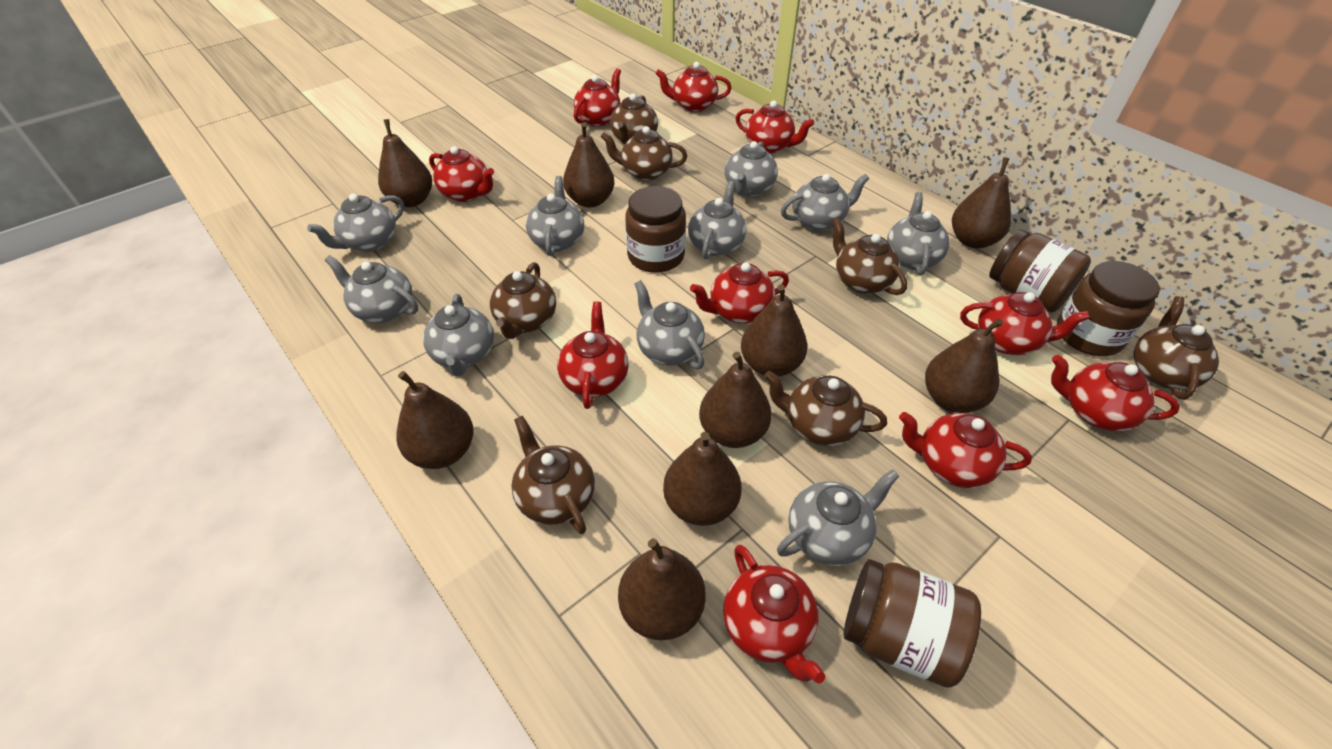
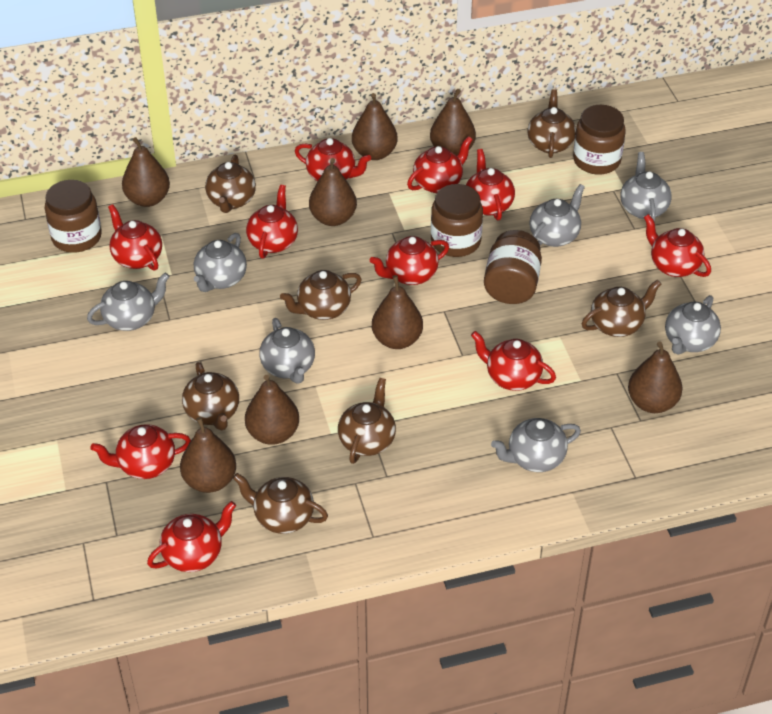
brown pear: 9 -> 8
grey teapot: 10 -> 7

